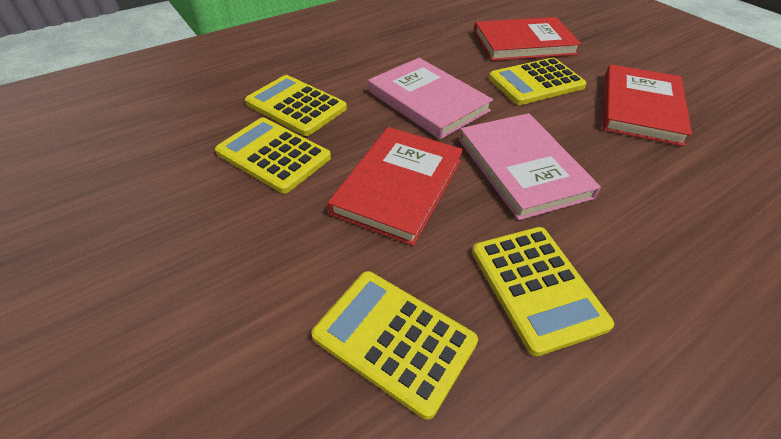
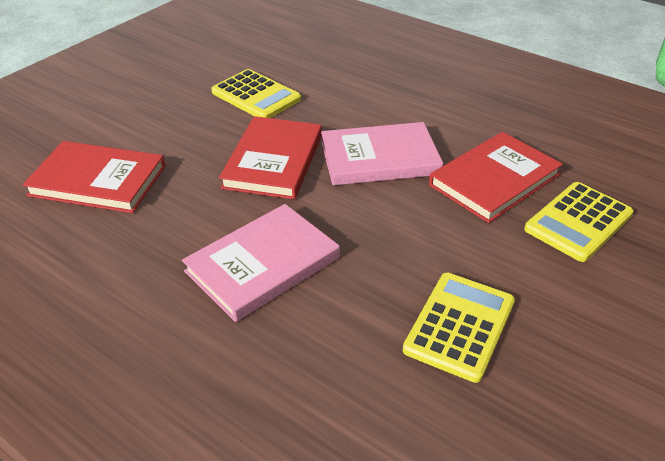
yellow calculator: 5 -> 3

